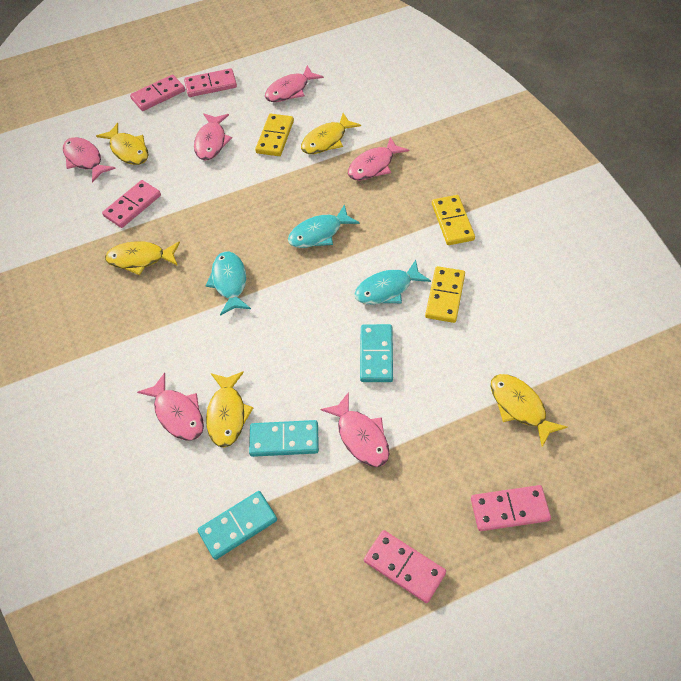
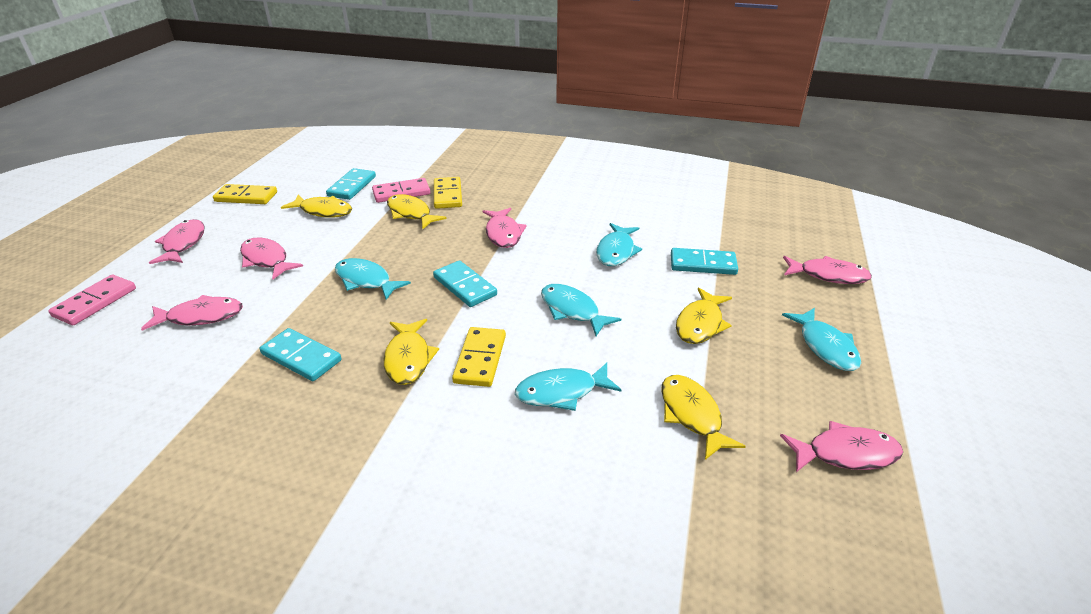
pink domino: 5 -> 2
turquoise domino: 3 -> 4
turquoise fish: 3 -> 5

